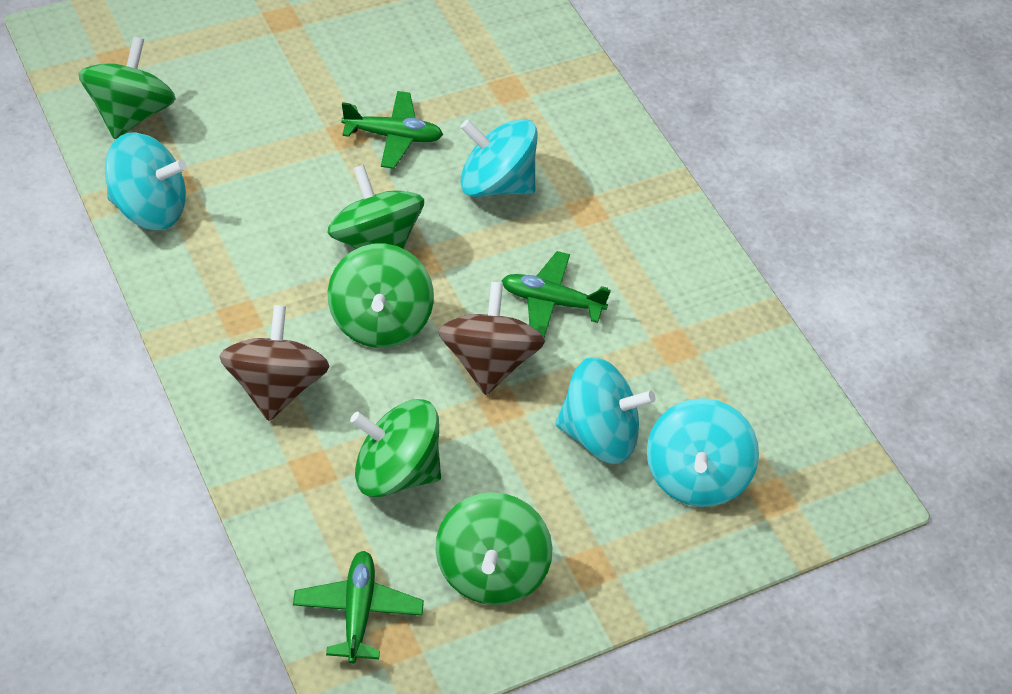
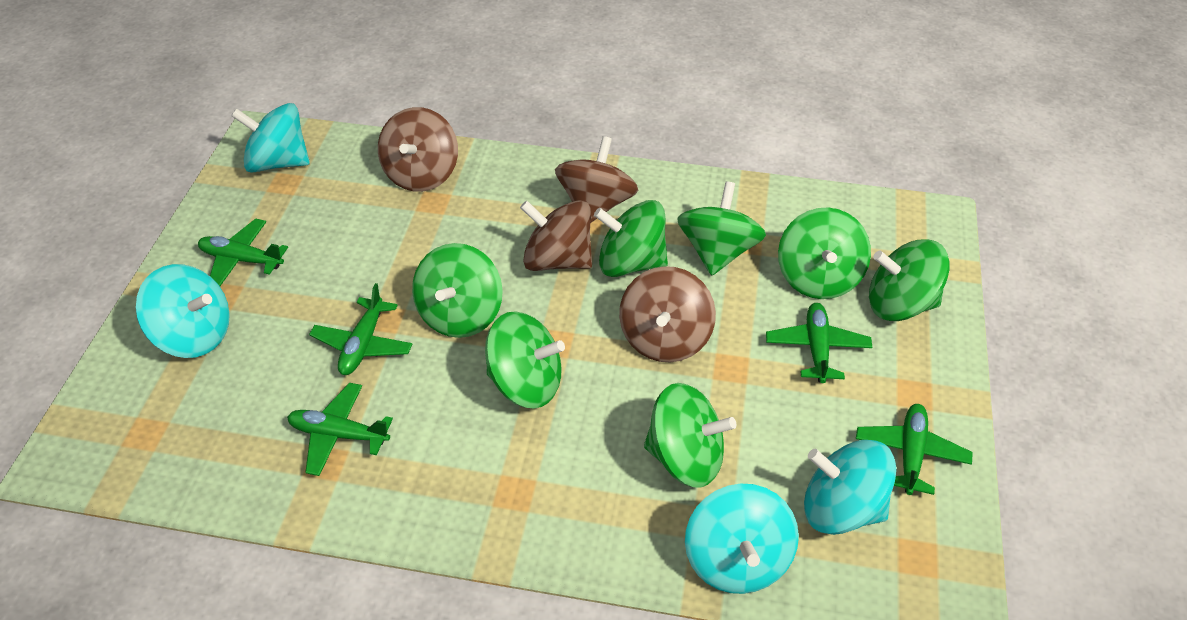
brown spinning top: 2 -> 4
green plane: 3 -> 5
green spinning top: 5 -> 7

